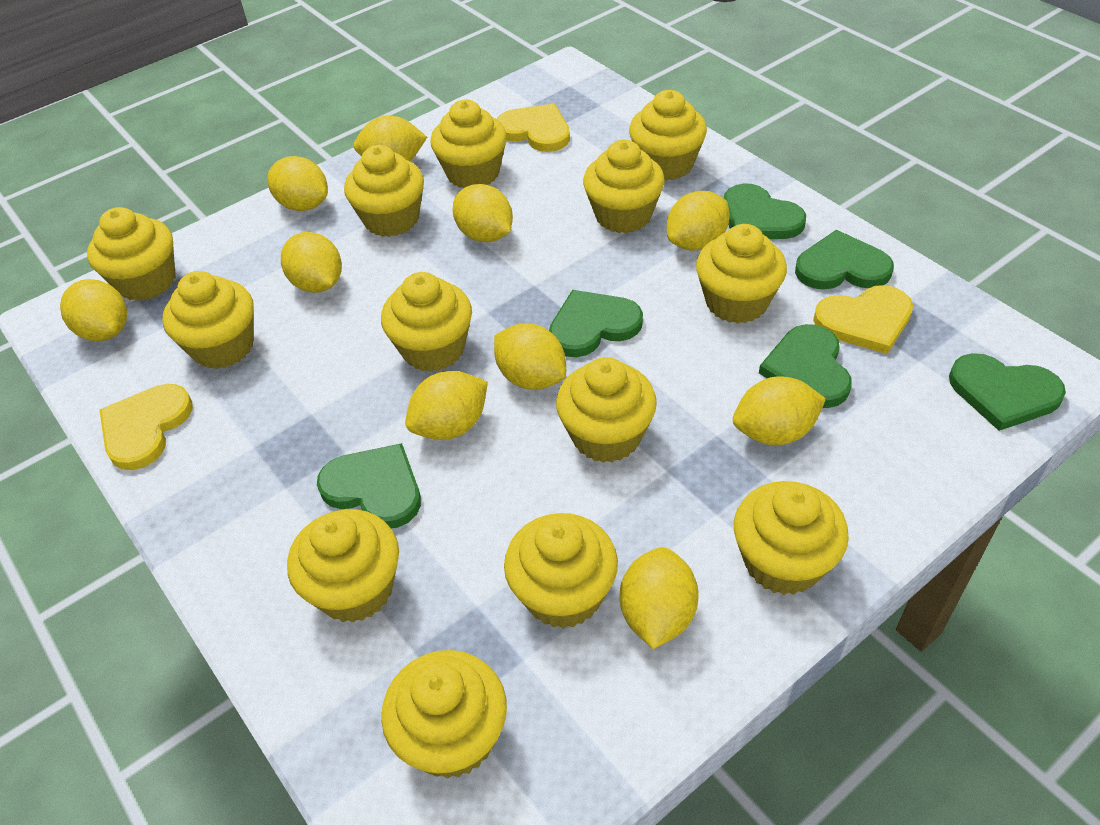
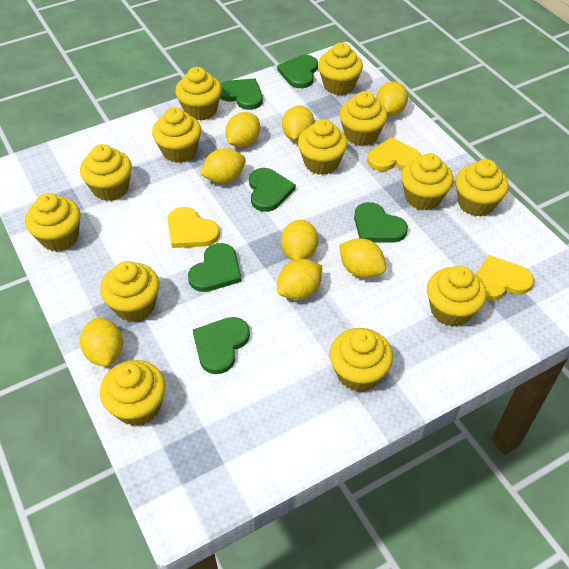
yellow lemon: 10 -> 8

